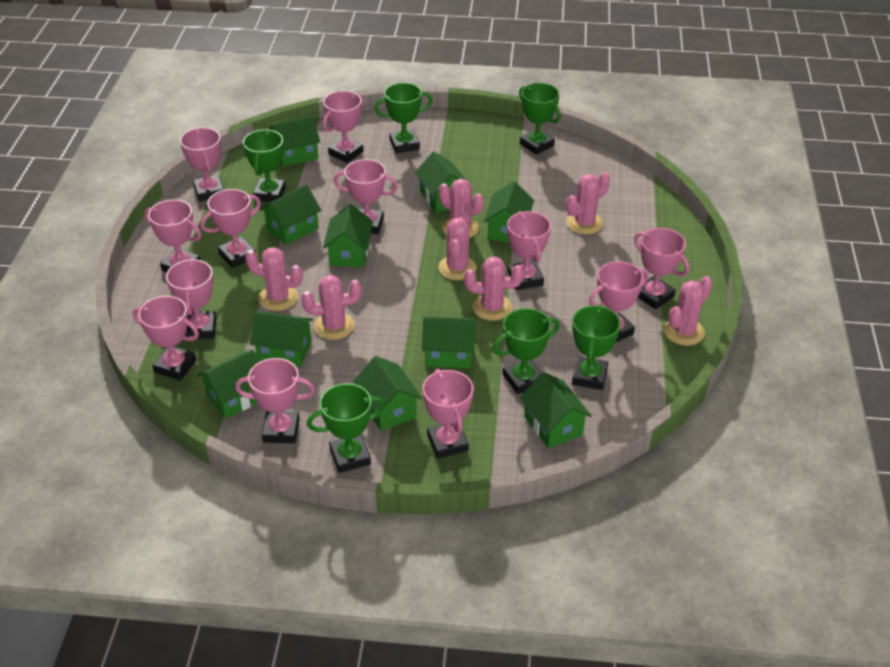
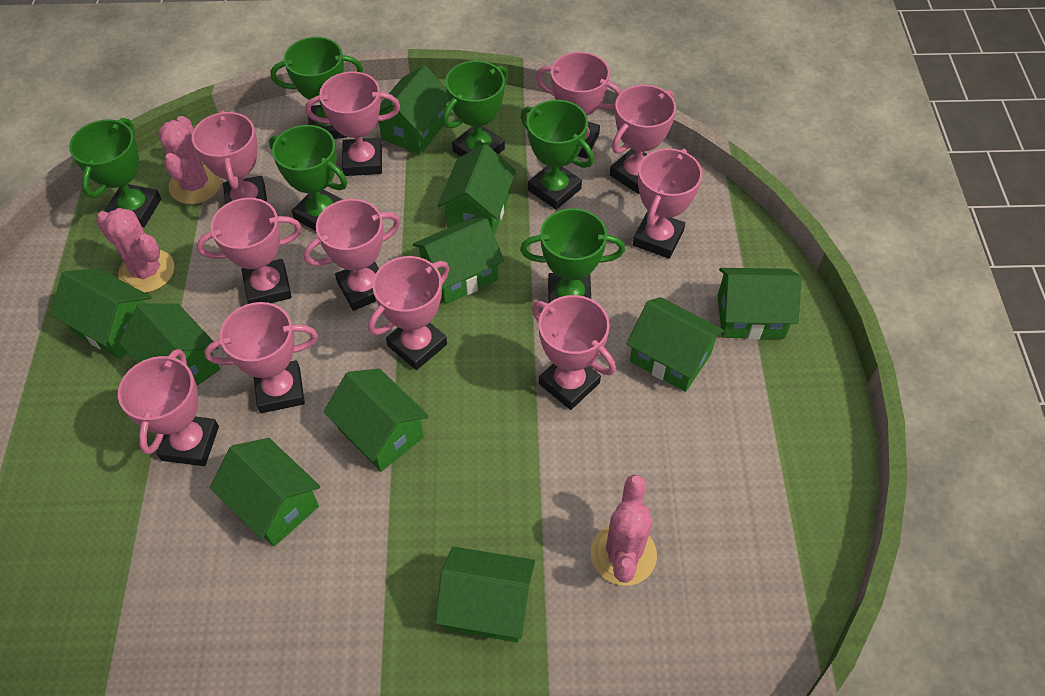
pink cactus: 7 -> 3
pink trophy: 12 -> 11

